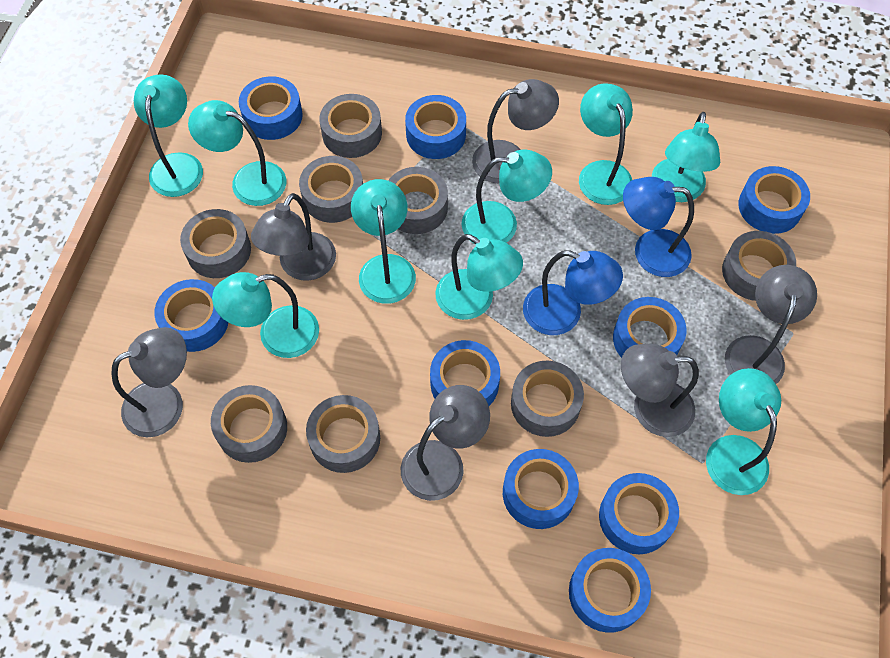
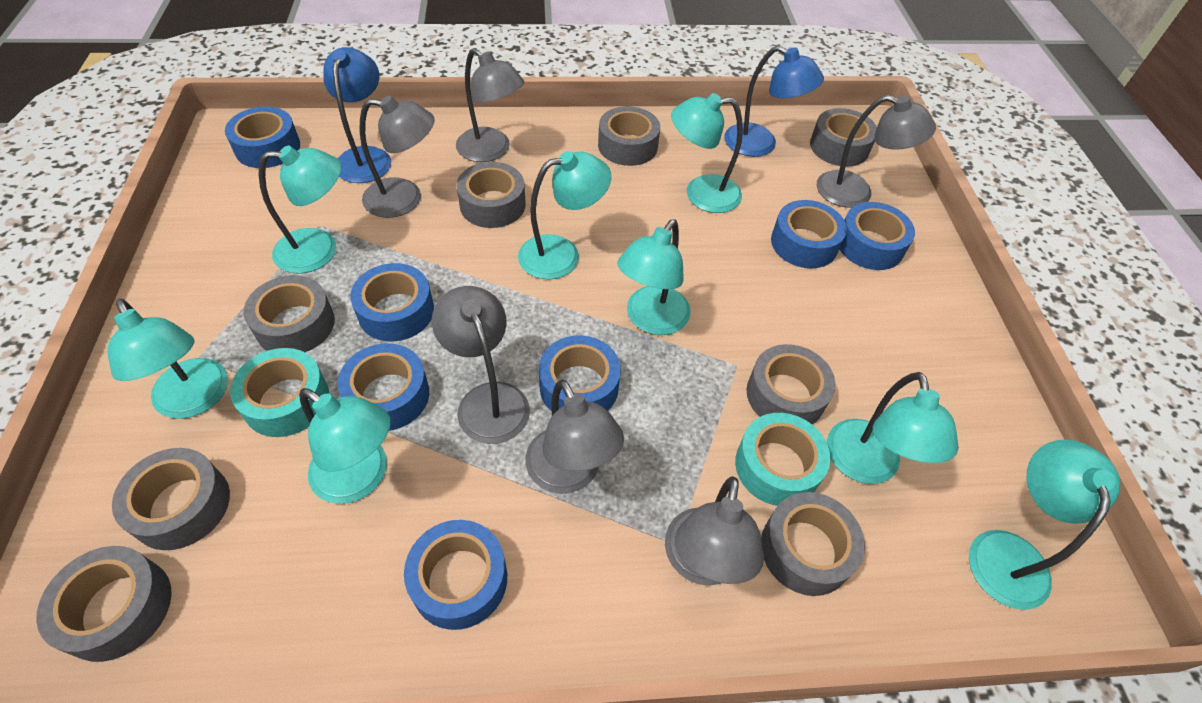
blue tape: 9 -> 7
turquoise lamp: 9 -> 8
turquoise tape: 0 -> 2

